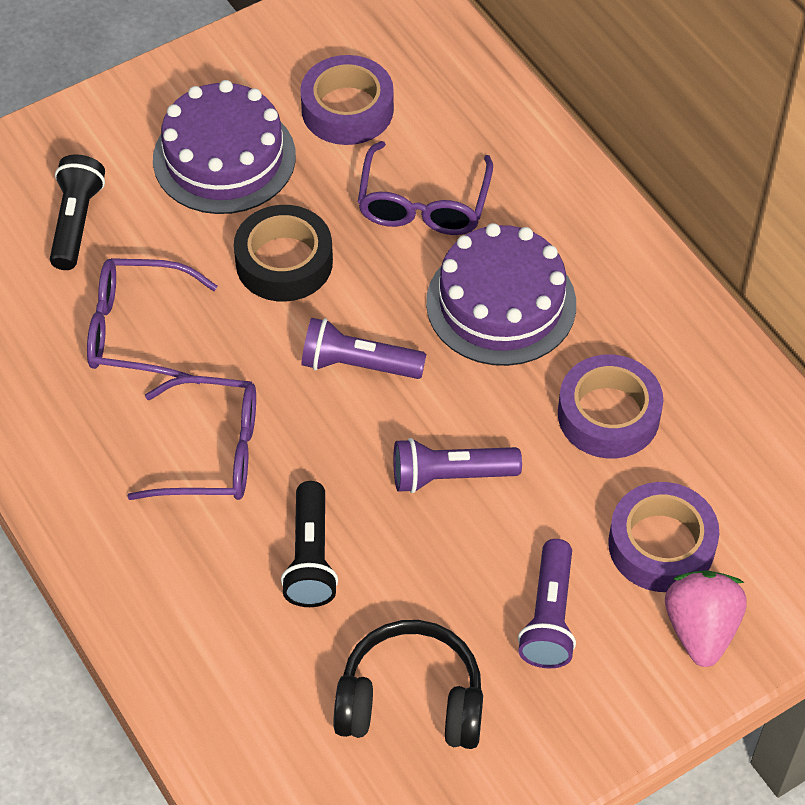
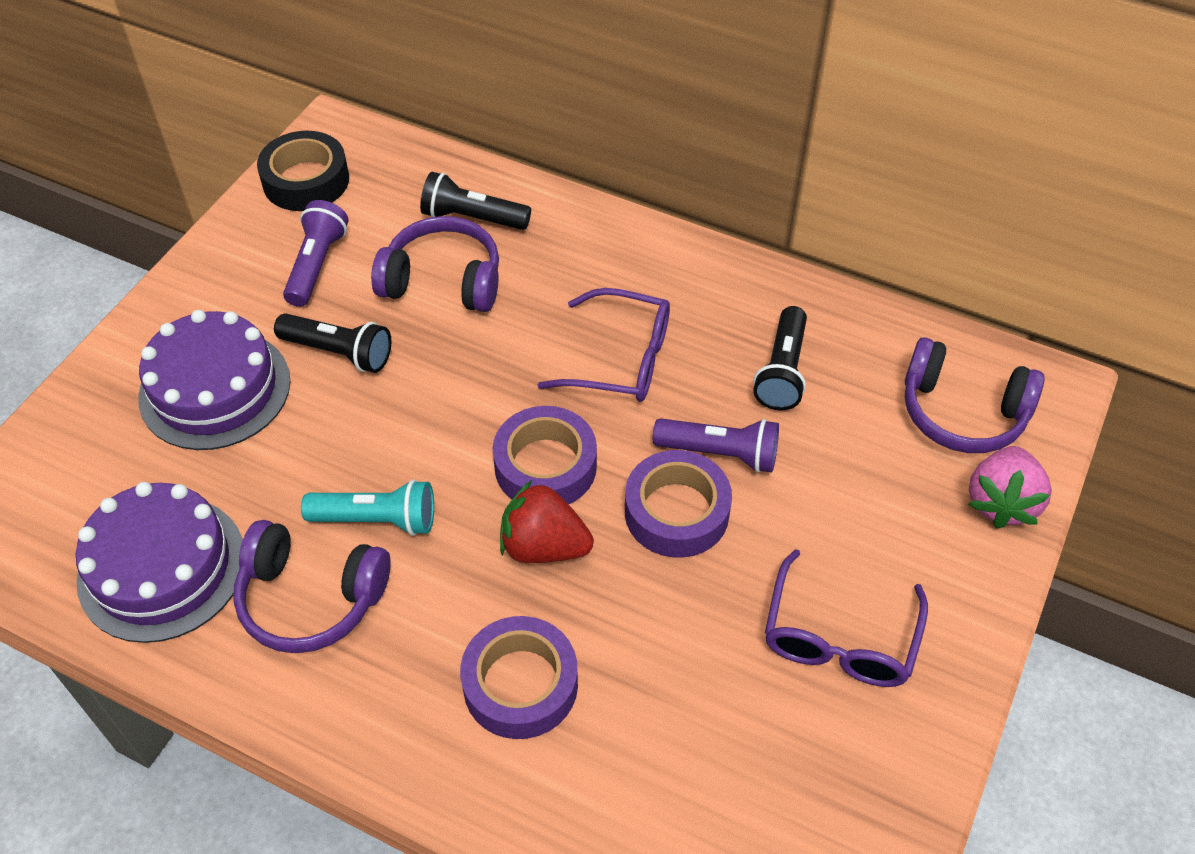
black flashlight: 2 -> 3
black headphones: 1 -> 0
purple flashlight: 3 -> 2
purple glasses: 3 -> 2
purple headphones: 0 -> 3
red strawberry: 0 -> 1
turquoise flashlight: 0 -> 1

